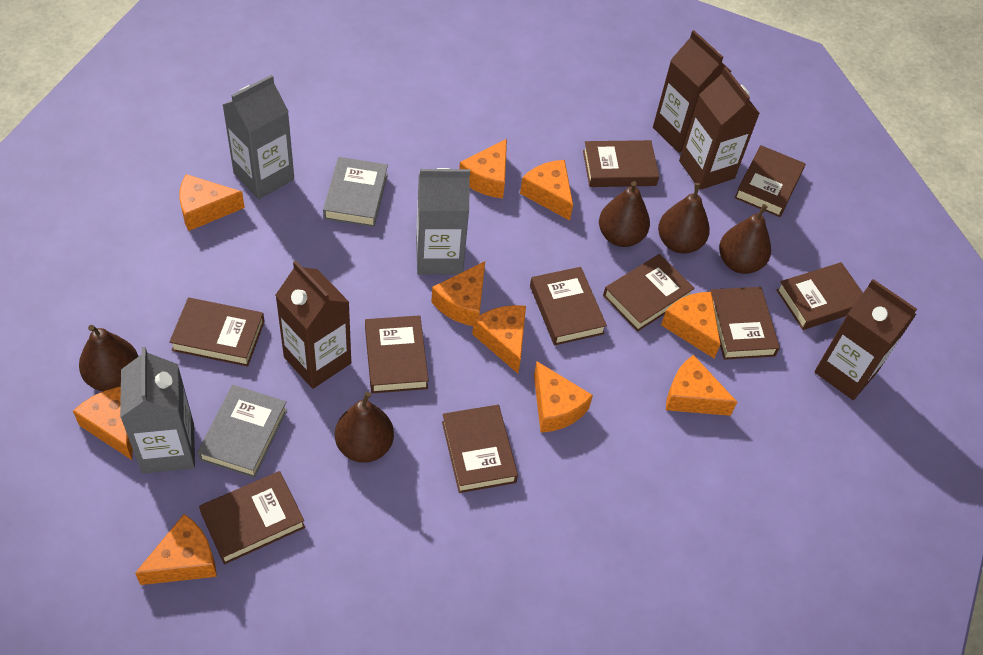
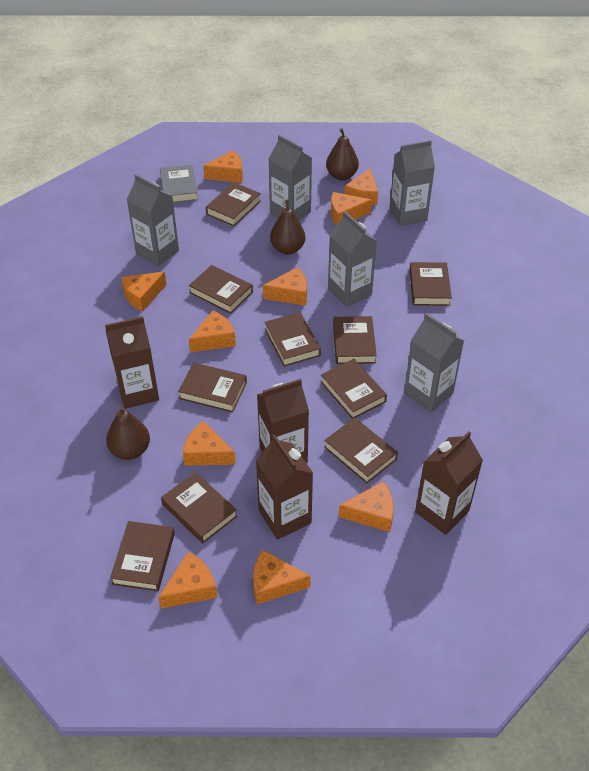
brown pear: 5 -> 3
grey book: 2 -> 1
grey carton: 3 -> 5

